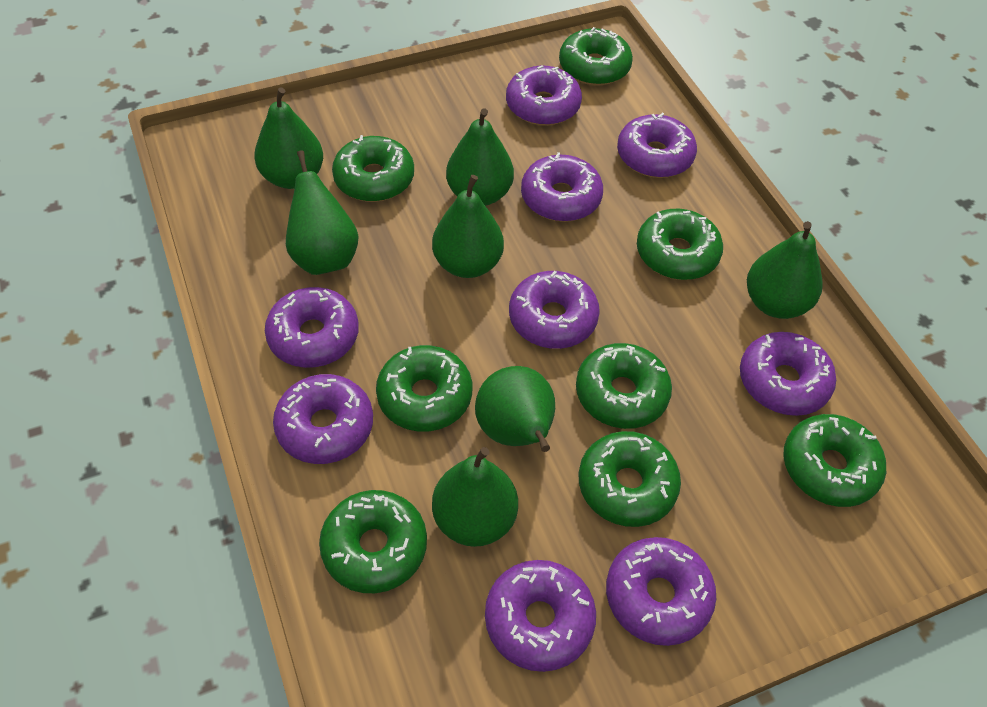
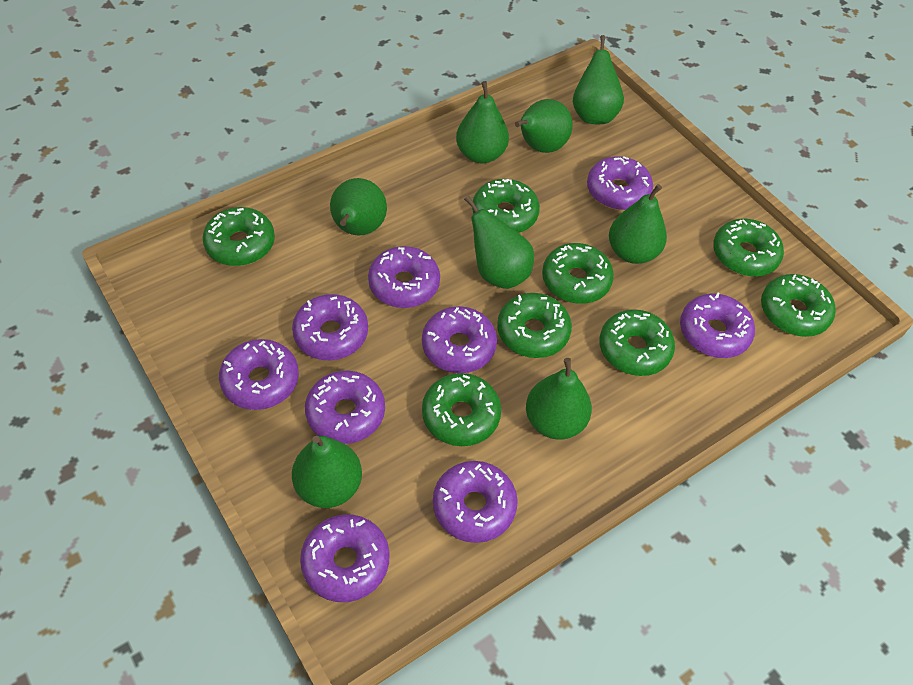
green pear: 7 -> 8

